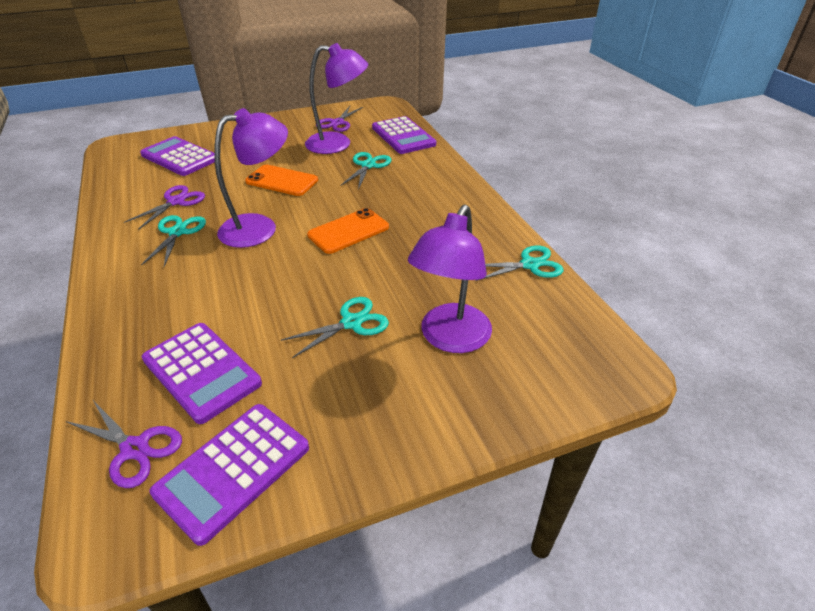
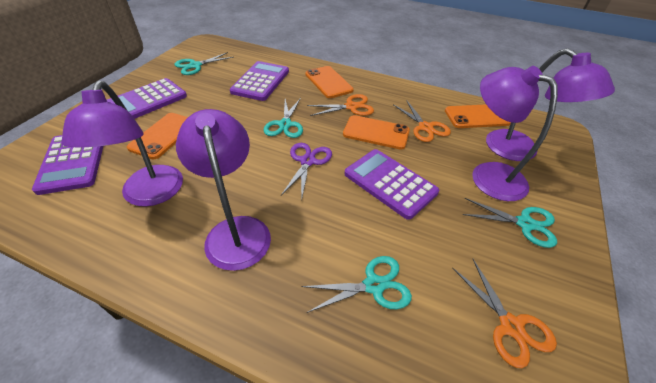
orange phone: 2 -> 4
orange scissors: 0 -> 3
purple lamp: 3 -> 4
purple scissors: 3 -> 1

